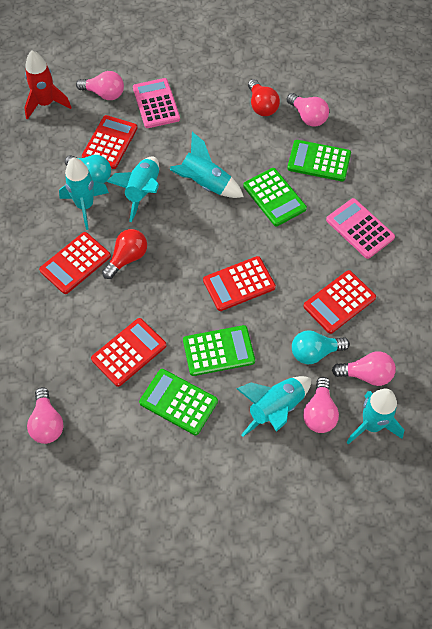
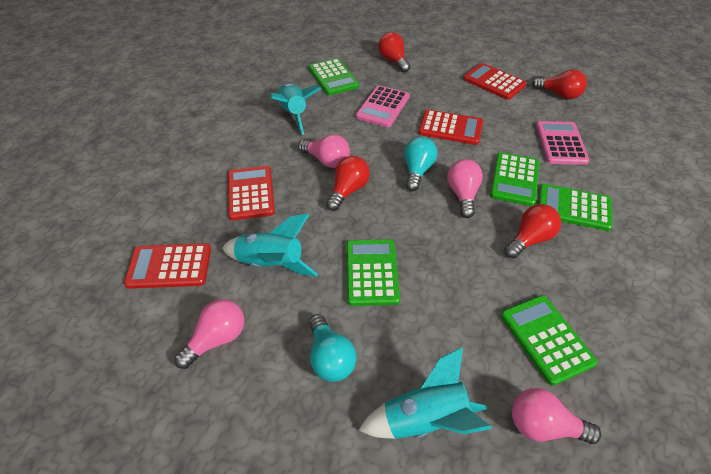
green calculator: 4 -> 5
pink light bulb: 5 -> 4
red calculator: 5 -> 4
red light bulb: 2 -> 4
red rocket: 1 -> 0
turquoise rocket: 5 -> 3

